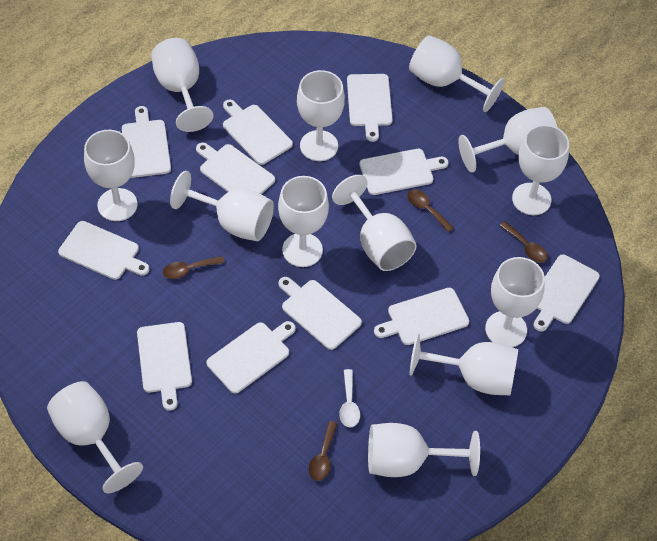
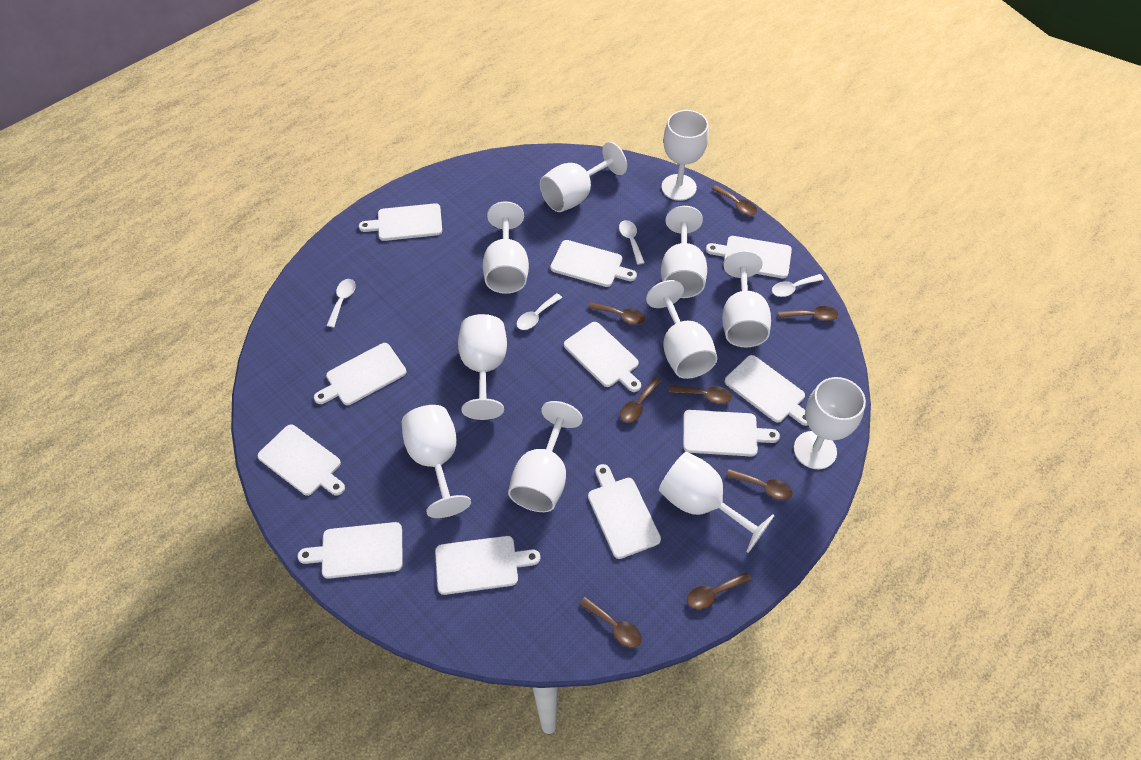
brown spoon: 4 -> 8
white goblet: 13 -> 11
white spoon: 1 -> 4

